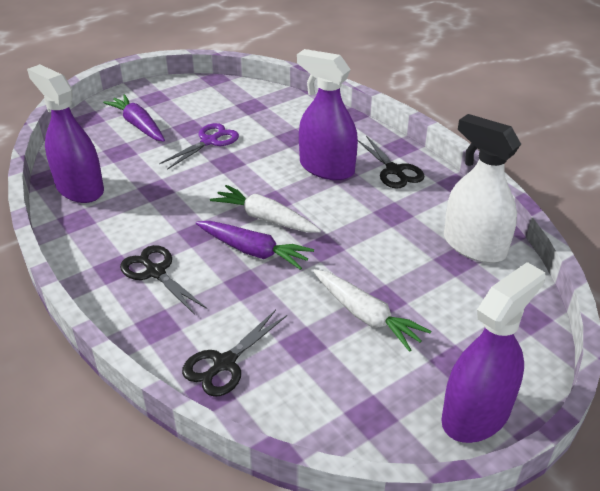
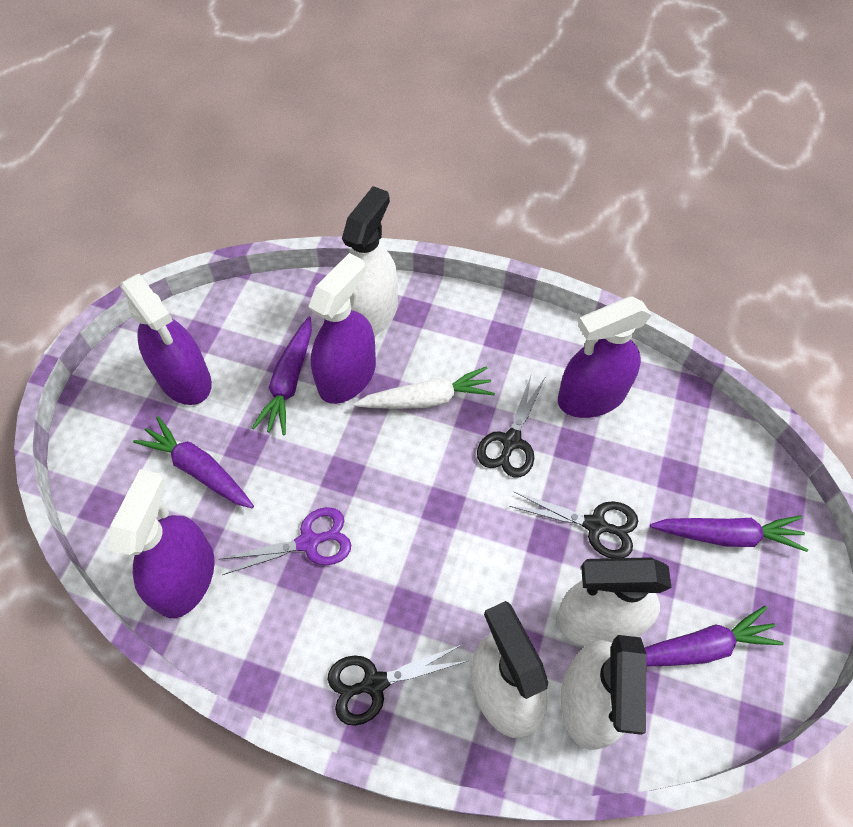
purple carrot: 2 -> 4
purple spray bottle: 3 -> 4
white carrot: 2 -> 1
white spray bottle: 1 -> 4

